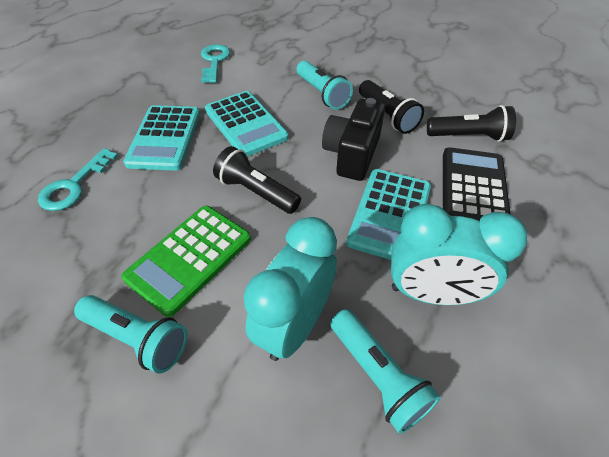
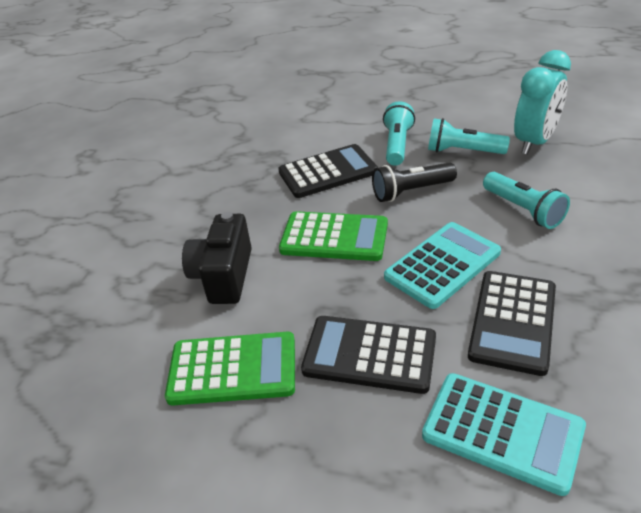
black calculator: 1 -> 3
black flashlight: 3 -> 1
green calculator: 1 -> 2
turquoise calculator: 3 -> 2
turquoise clock: 2 -> 1
turquoise key: 2 -> 0

